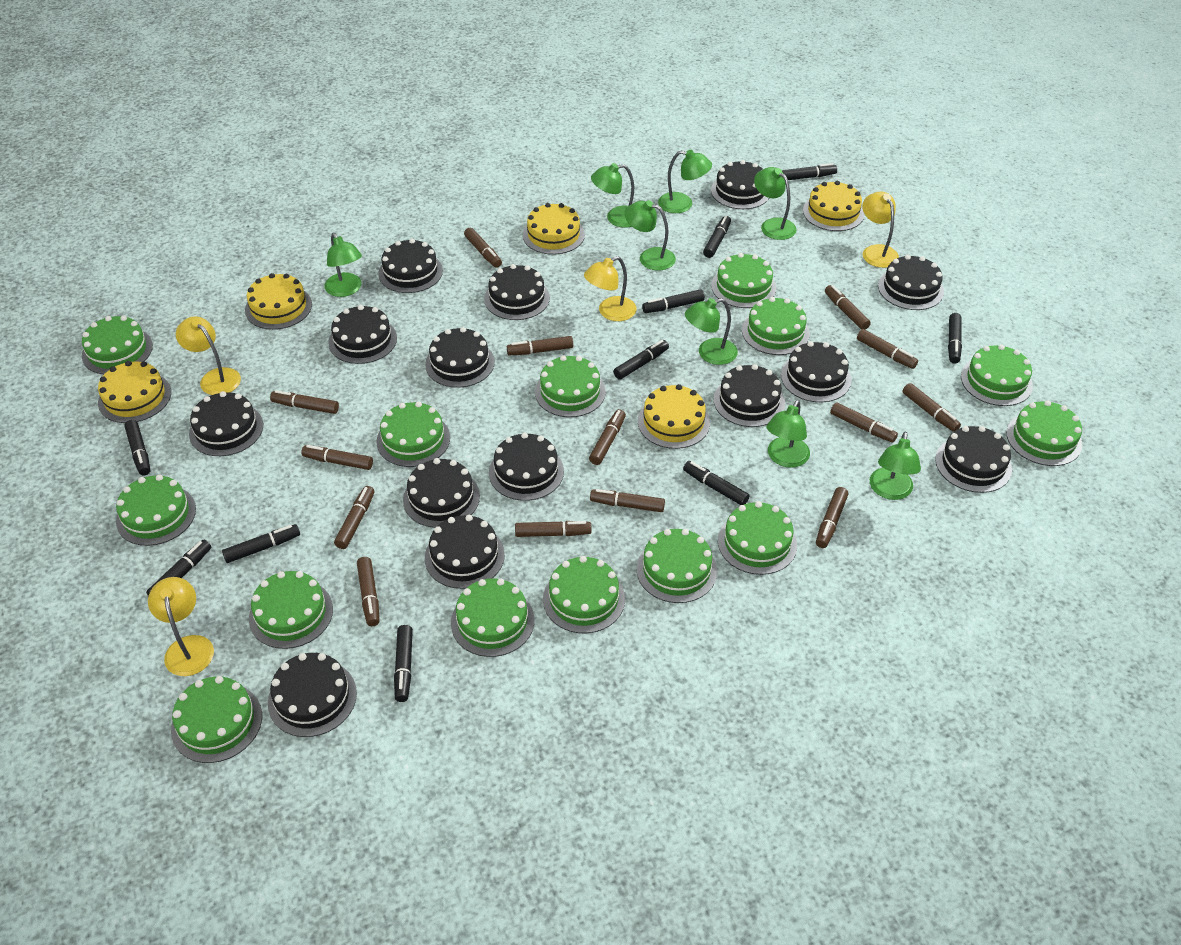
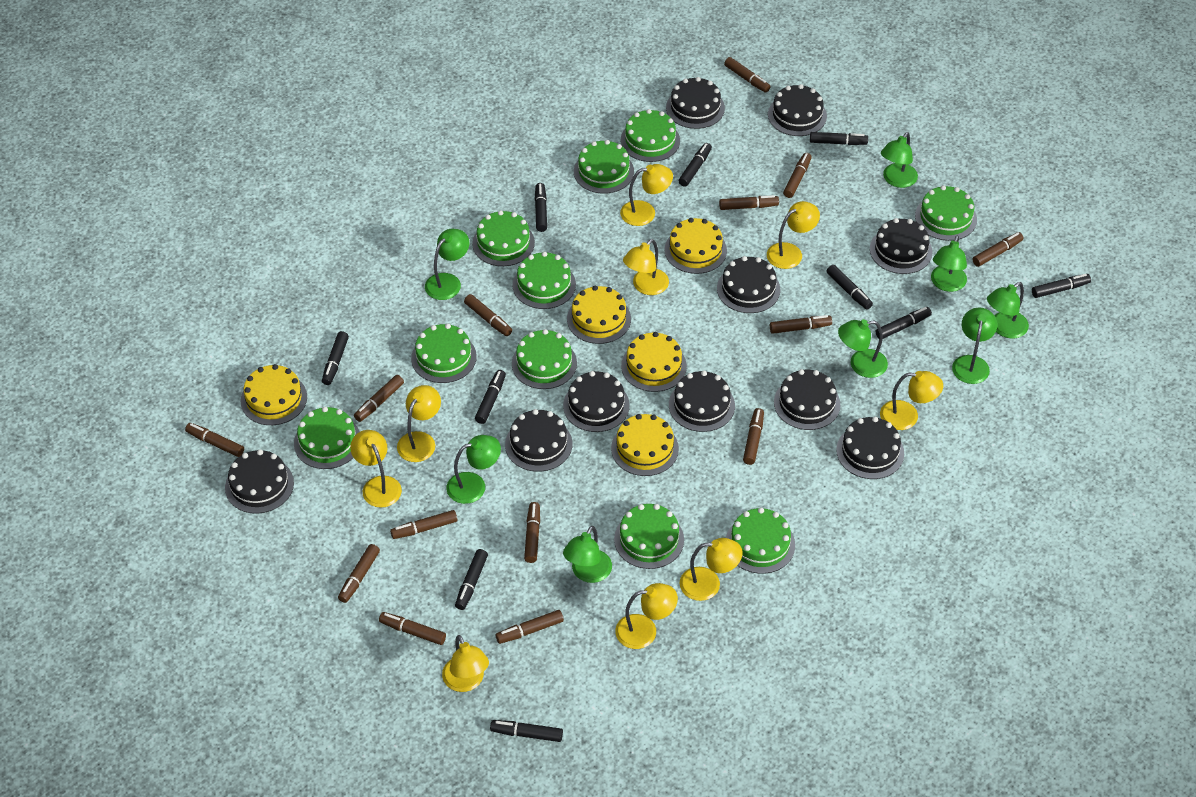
black cake: 14 -> 10
green cake: 14 -> 10
yellow lamp: 4 -> 9

